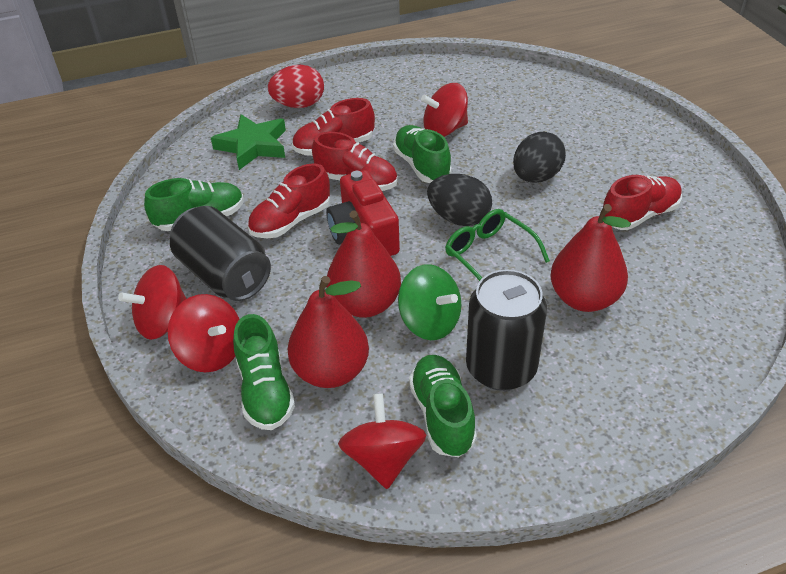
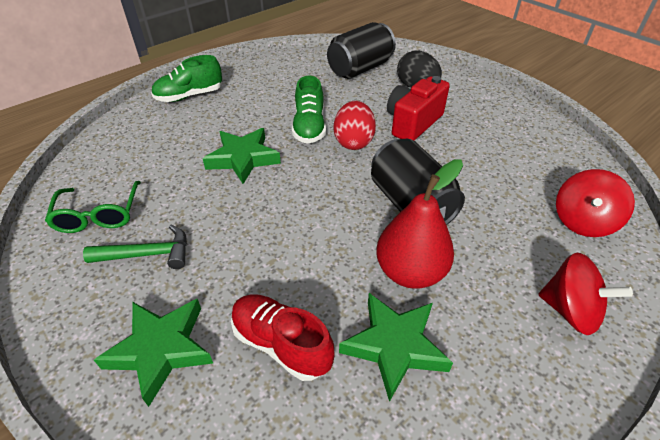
black egg: 2 -> 1
green hammer: 0 -> 1
green shoe: 4 -> 2
green spinning top: 1 -> 0
green star: 1 -> 3
red pear: 3 -> 1
red shoe: 4 -> 1
red spinning top: 4 -> 2

